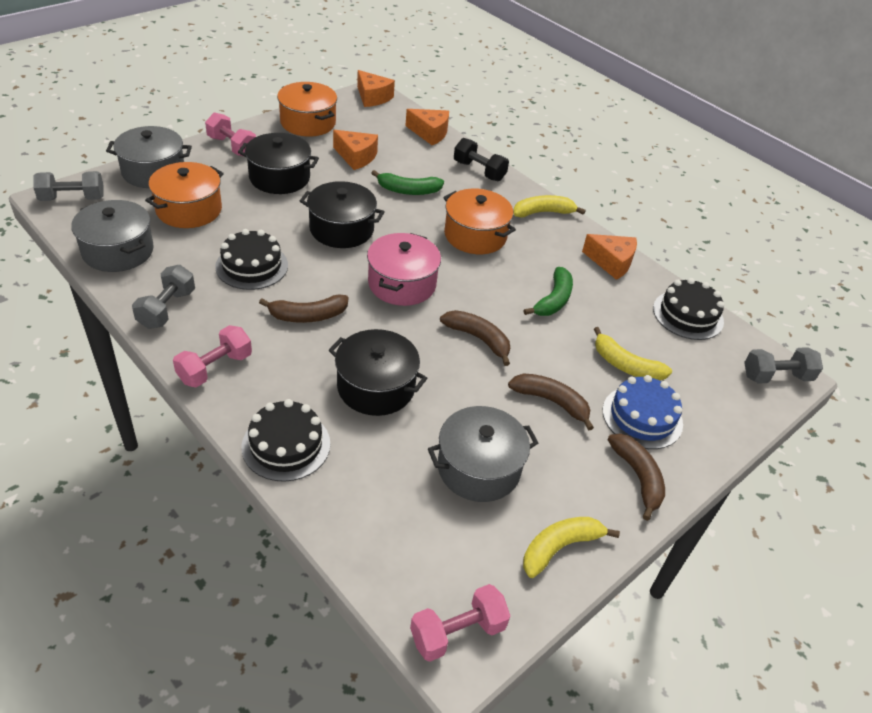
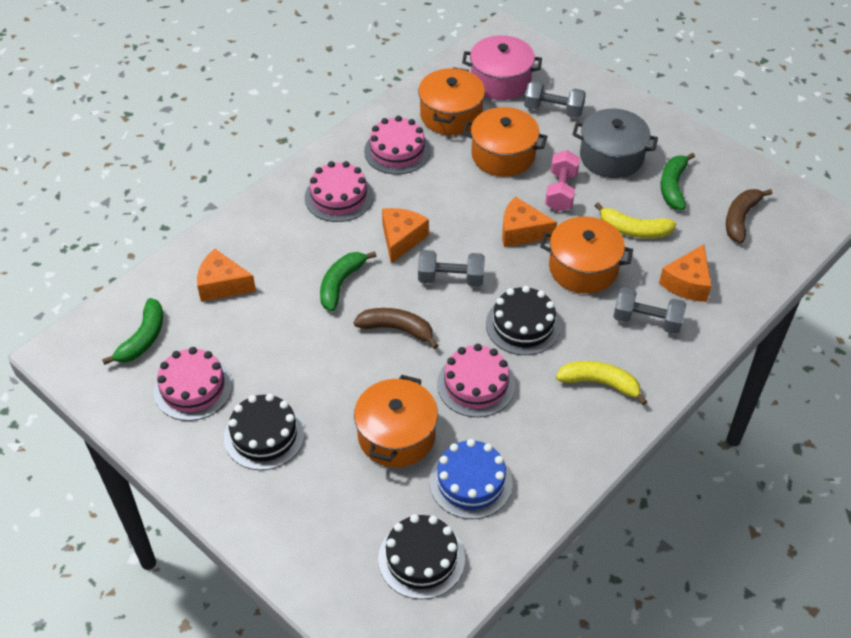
black dumbbell: 1 -> 0
black pot: 3 -> 0
brown banana: 4 -> 2
green banana: 2 -> 3
grey pot: 3 -> 1
orange pot: 3 -> 4
pink cake: 0 -> 4
pink dumbbell: 3 -> 1
yellow banana: 3 -> 2

